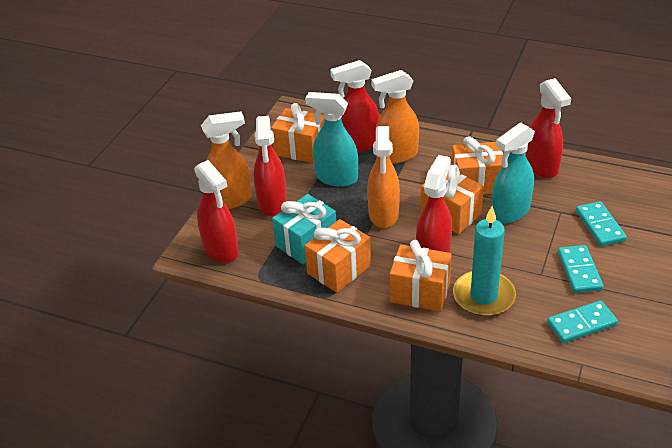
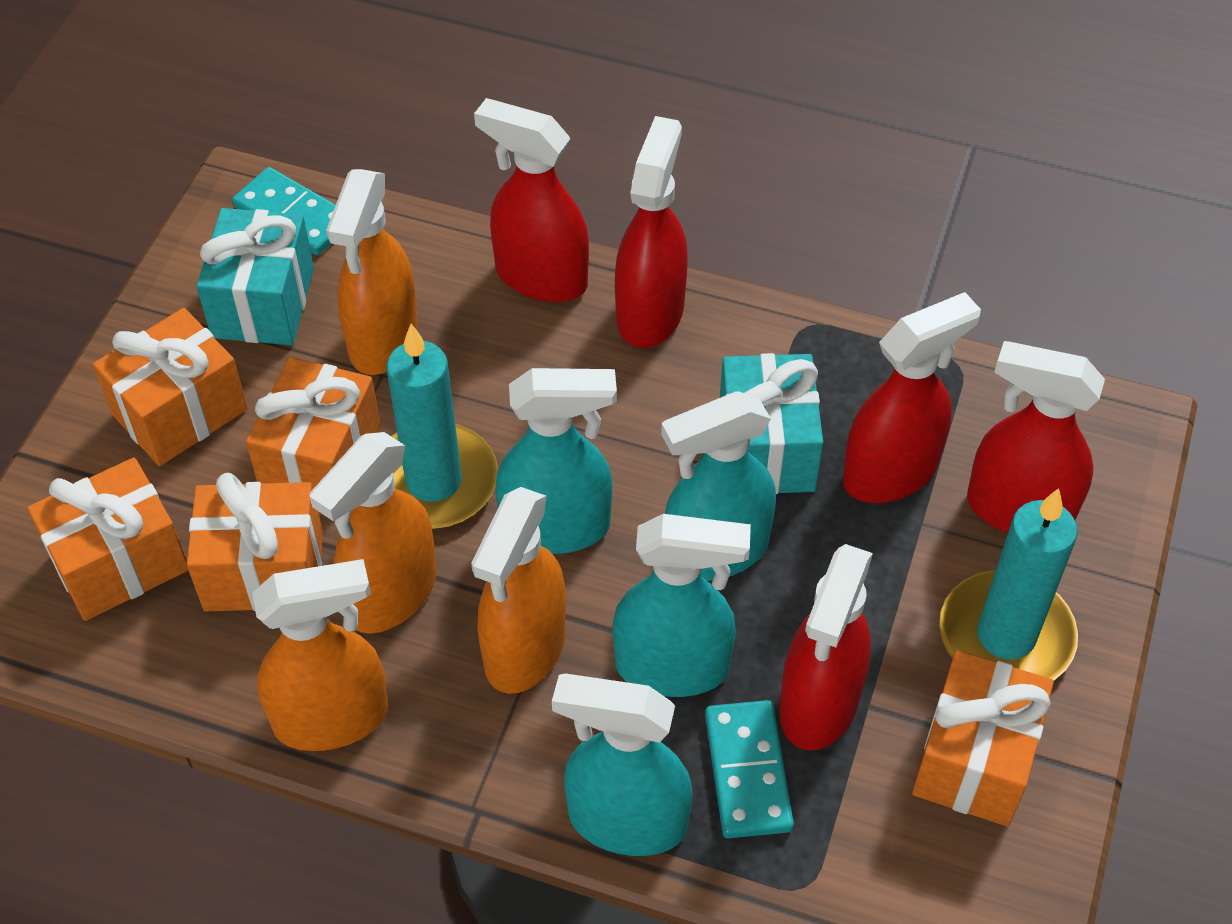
orange spray bottle: 3 -> 4
turquoise candle: 1 -> 2
turquoise domino: 3 -> 2
turquoise gift: 1 -> 2
turquoise spray bottle: 2 -> 4

